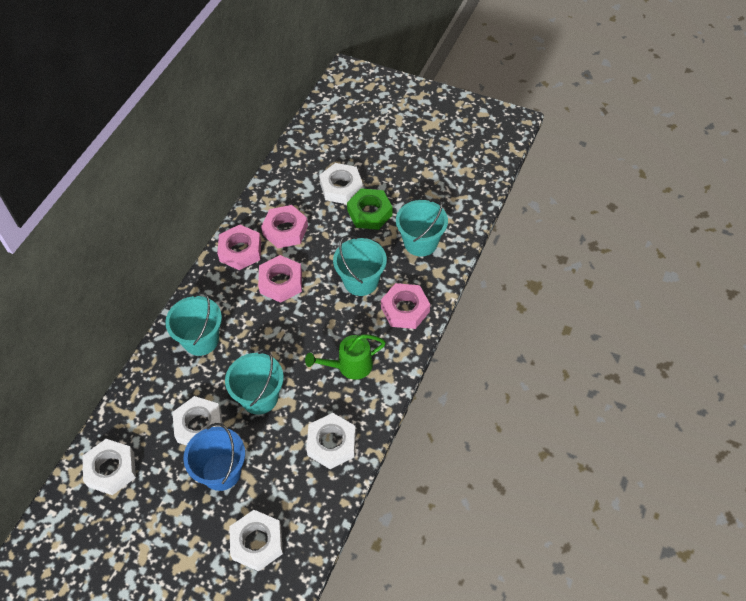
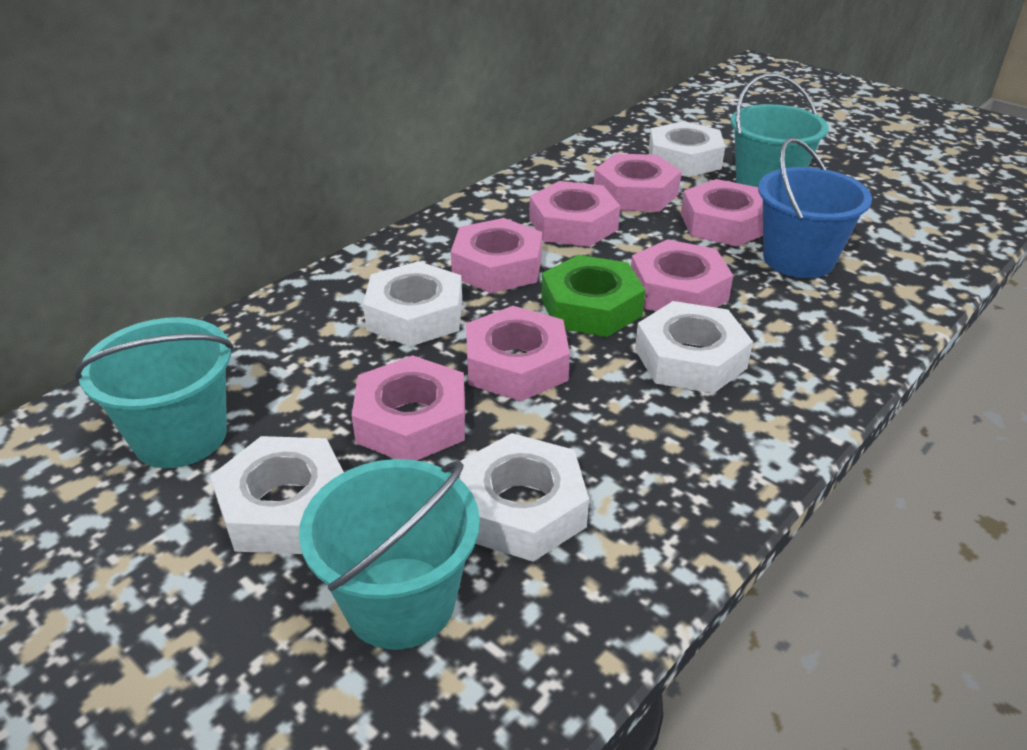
green watering can: 1 -> 0
pink nut: 4 -> 7
turquoise bucket: 4 -> 3

